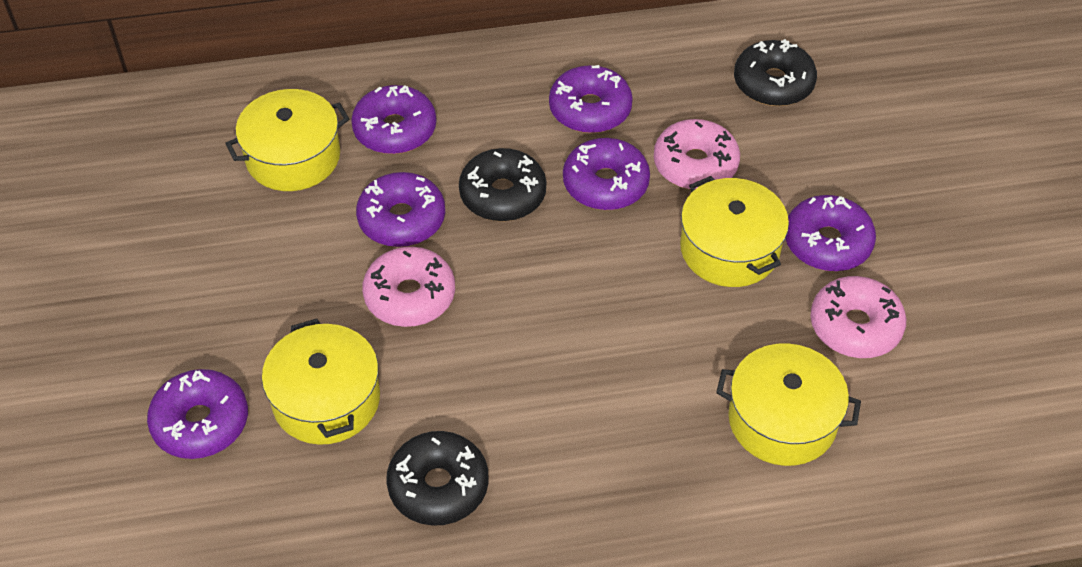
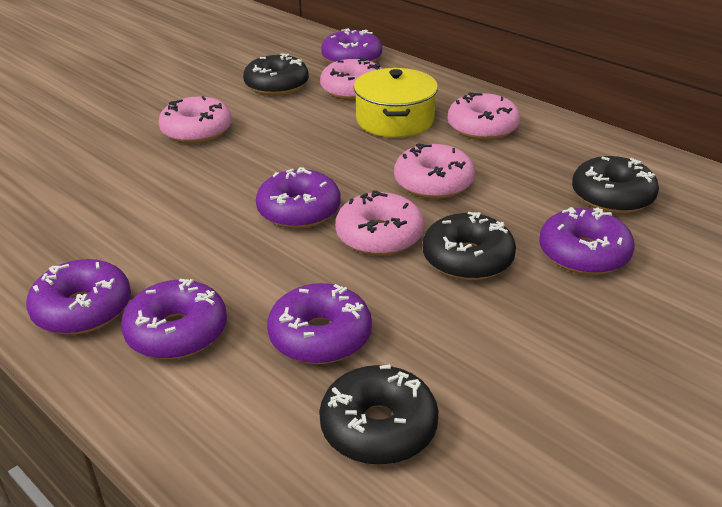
black donut: 3 -> 4
pink donut: 3 -> 5
yellow pot: 4 -> 1

